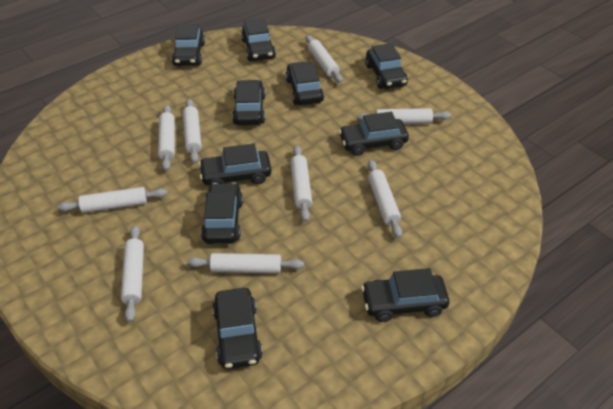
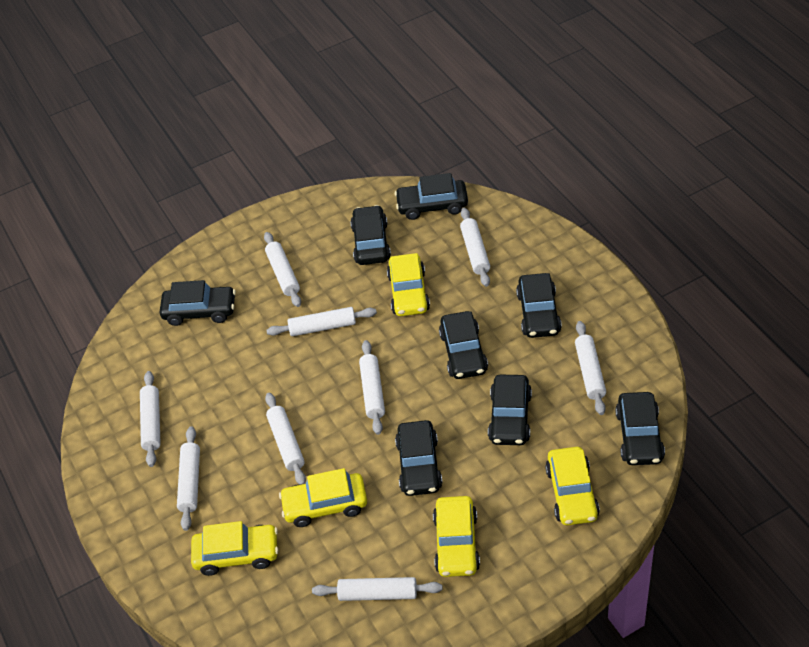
black car: 10 -> 8
yellow car: 0 -> 5

